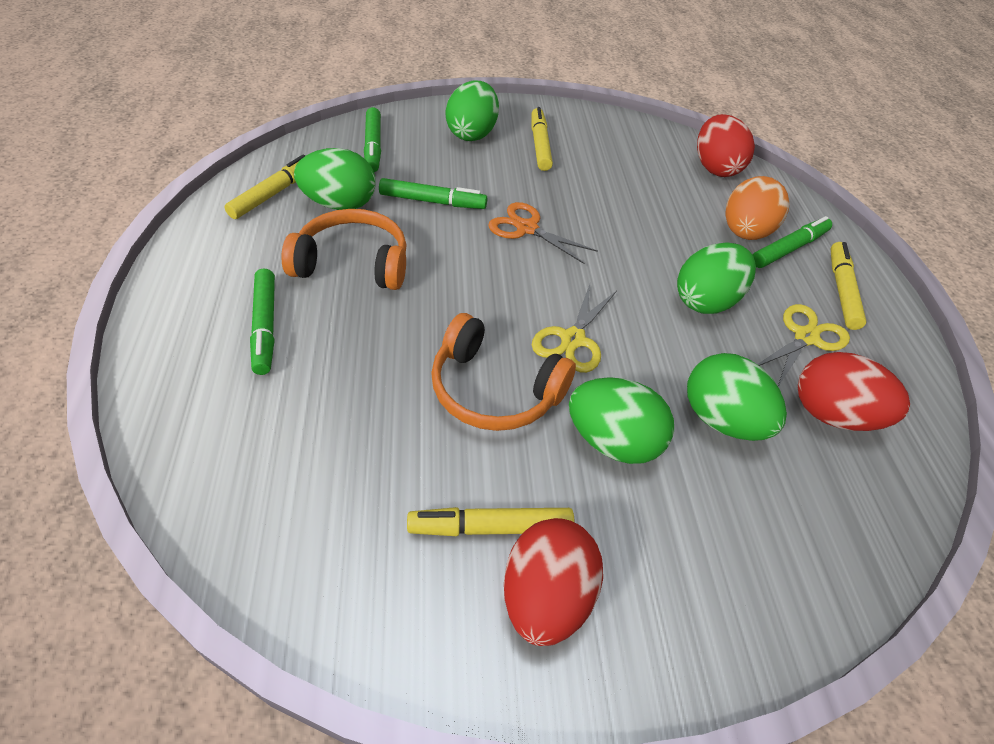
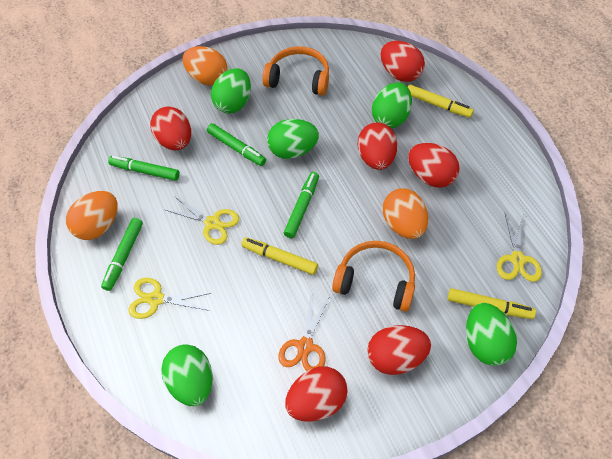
orange egg: 1 -> 3
red egg: 3 -> 6
yellow marker: 4 -> 3
yellow scissors: 2 -> 3

